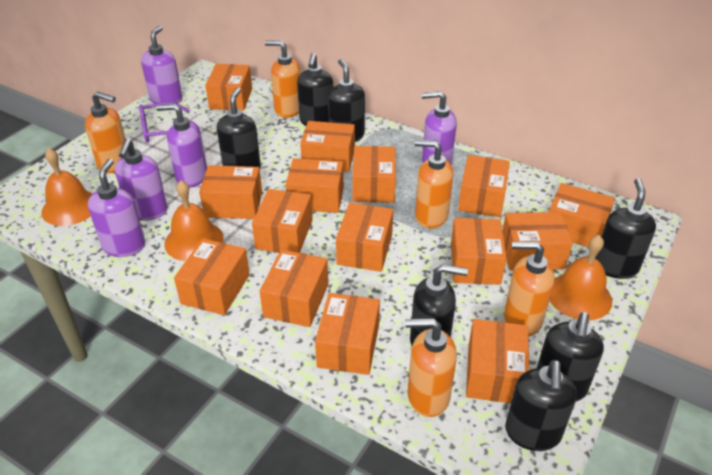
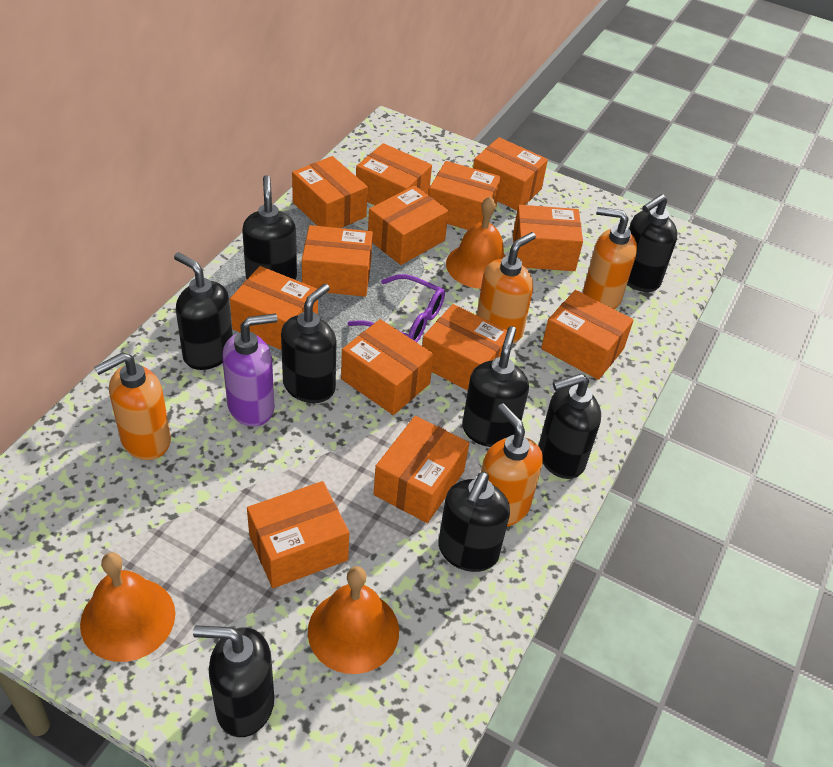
black soap dispenser: 7 -> 8
orange box: 15 -> 13
orange soap dispenser: 5 -> 4
purple soap dispenser: 5 -> 1

